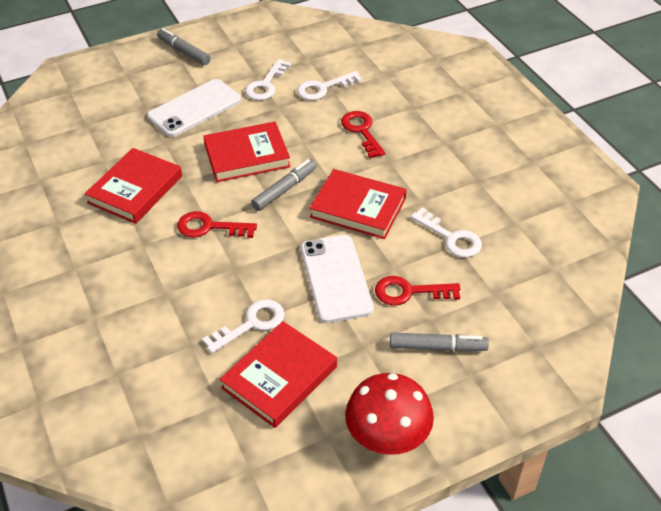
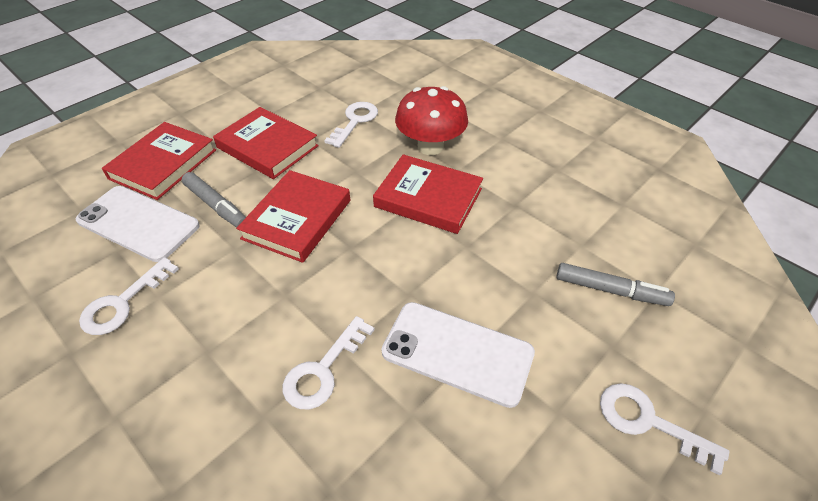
grey marker: 3 -> 2
red key: 3 -> 0

